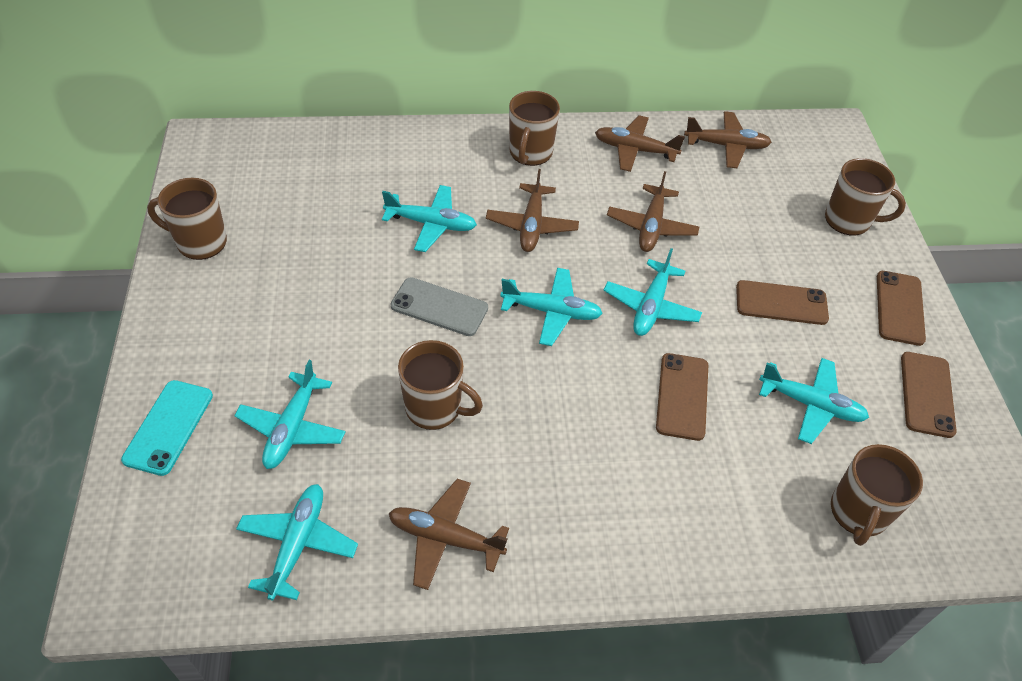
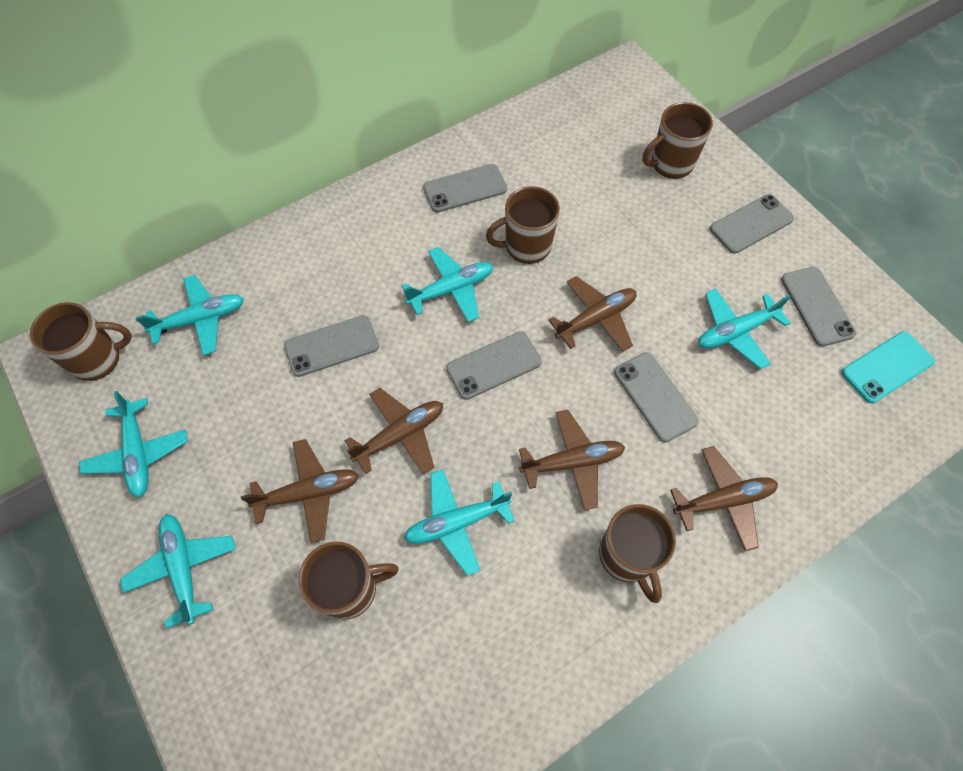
brown phone: 4 -> 0
grey phone: 1 -> 6

